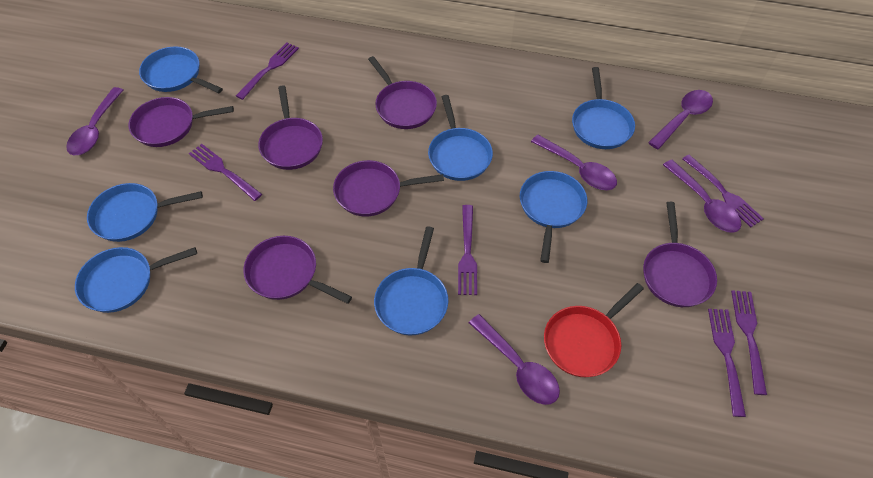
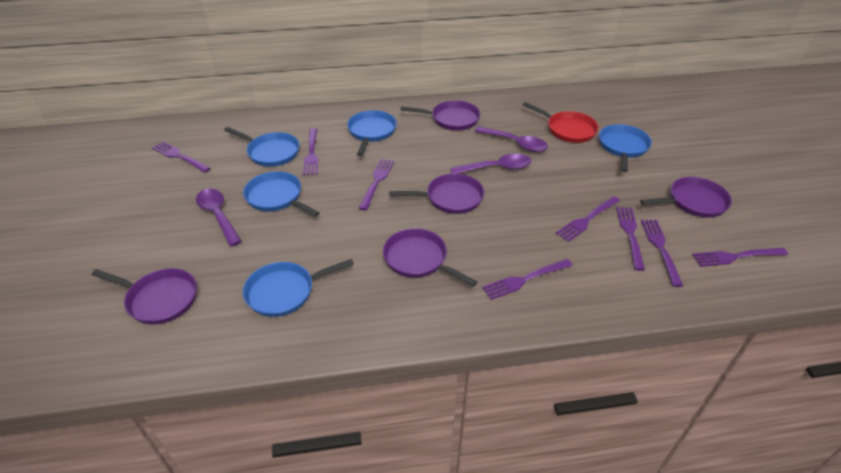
blue pan: 7 -> 5
purple fork: 6 -> 8
purple pan: 6 -> 5
purple spoon: 5 -> 3

